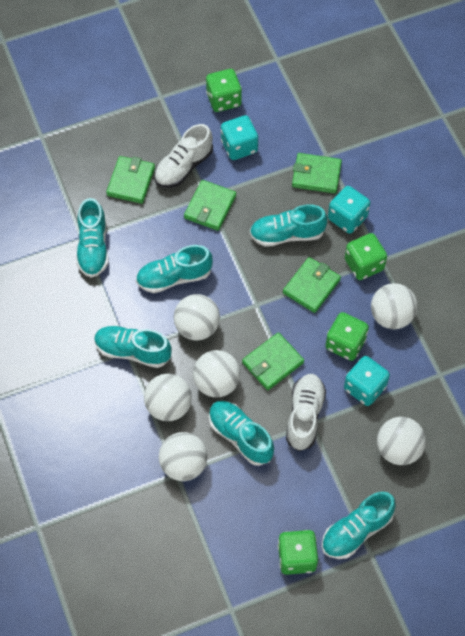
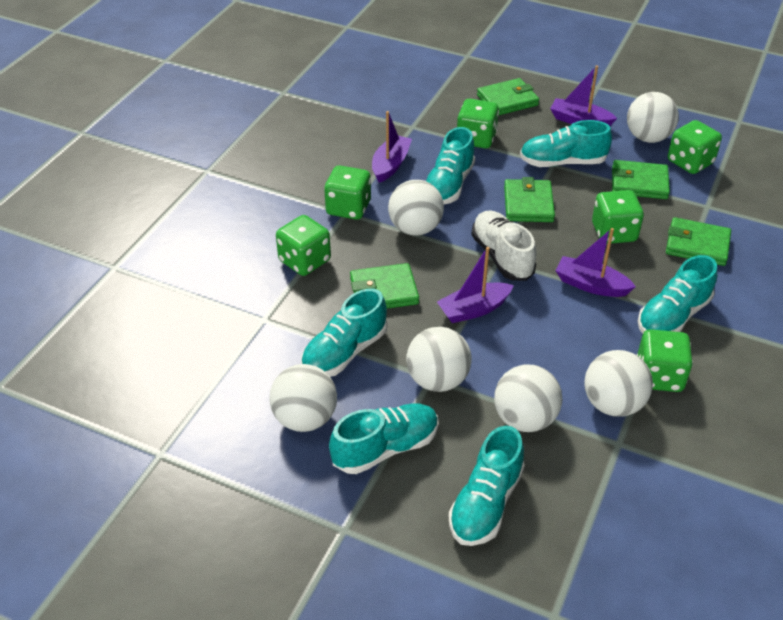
green dice: 4 -> 6
purple boat: 0 -> 4
turquoise dice: 3 -> 0
white shoe: 2 -> 1

